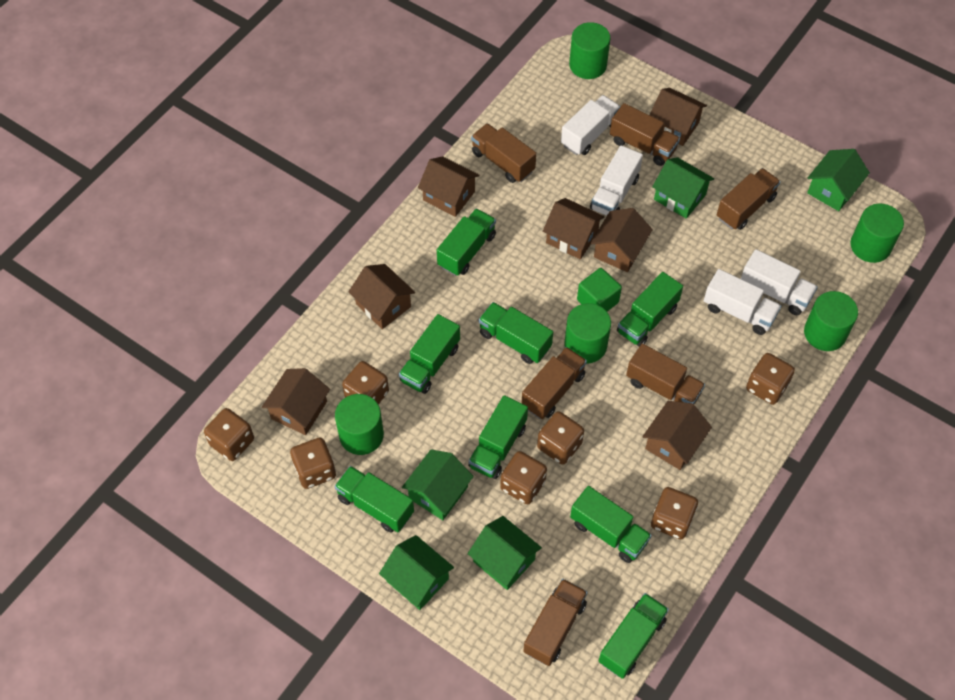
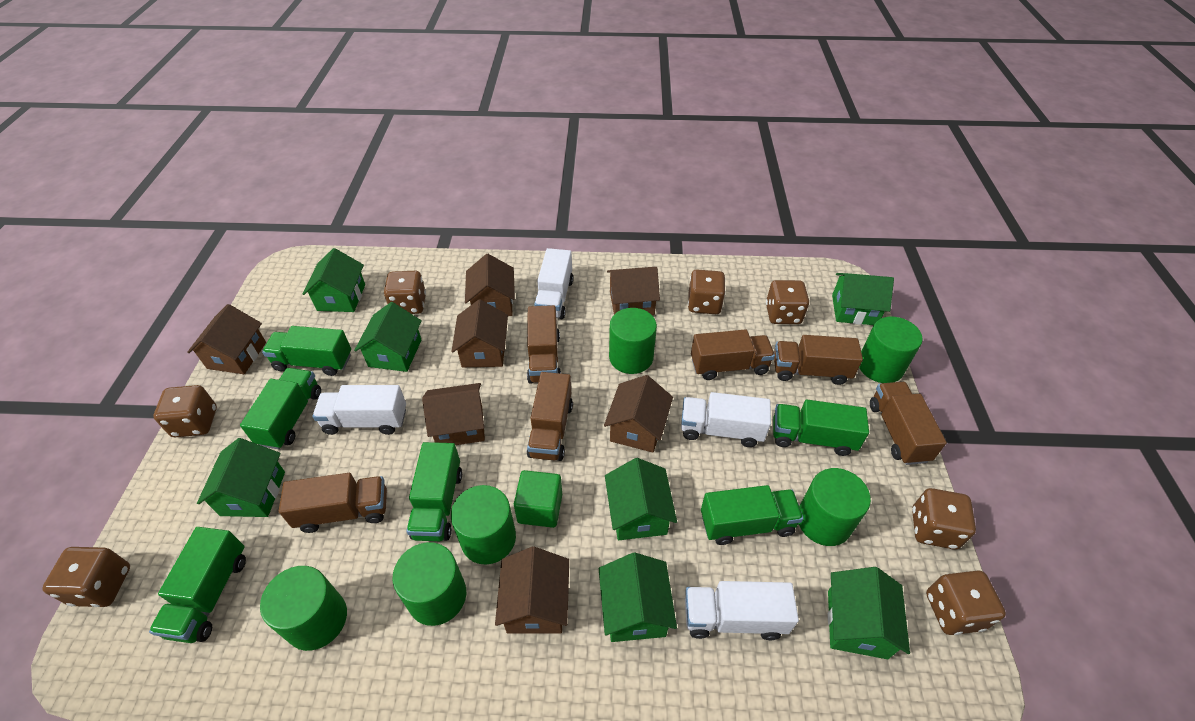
green cylinder: 5 -> 6
green house: 5 -> 7
green truck: 8 -> 6

